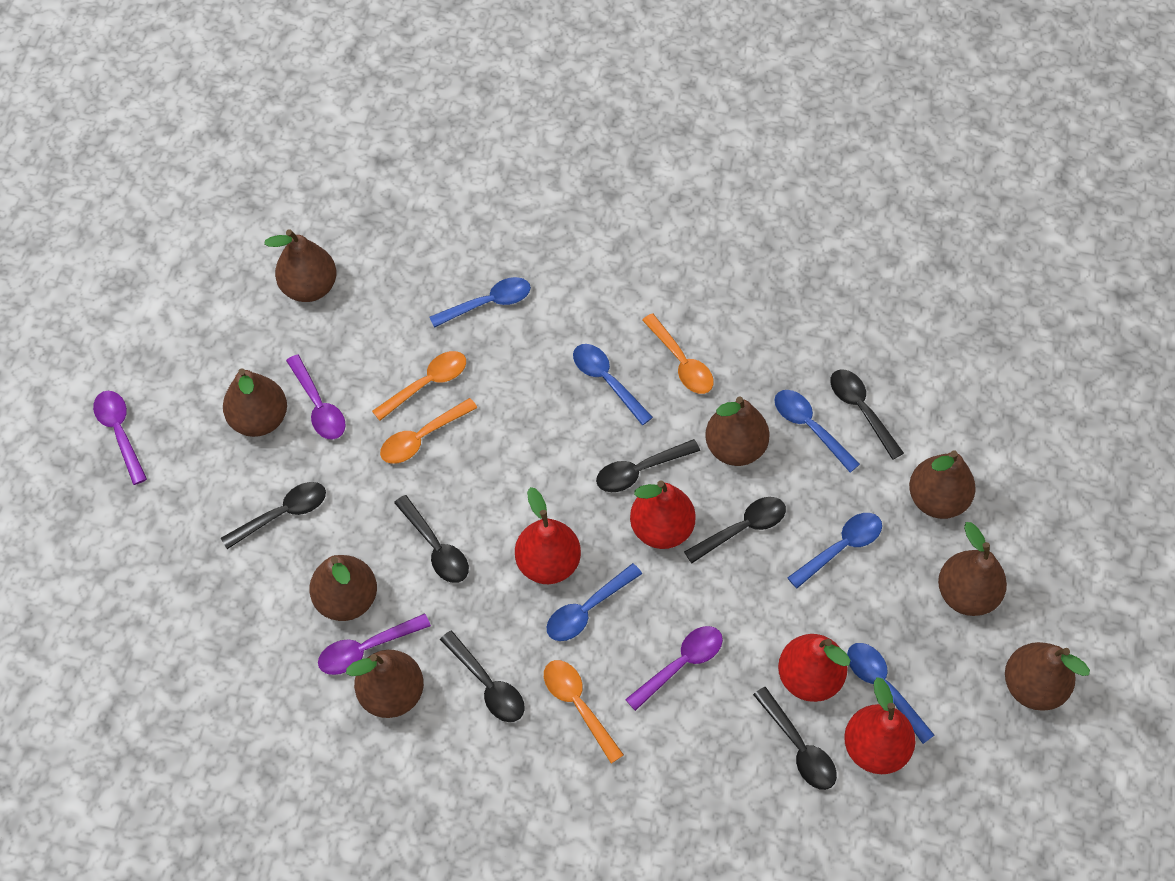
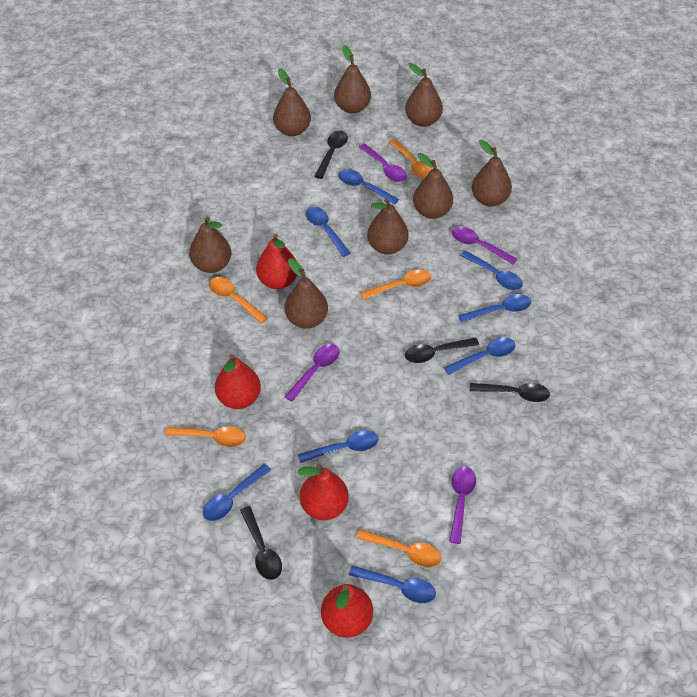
black spoon: 7 -> 4
blue spoon: 6 -> 8
orange spoon: 4 -> 5

